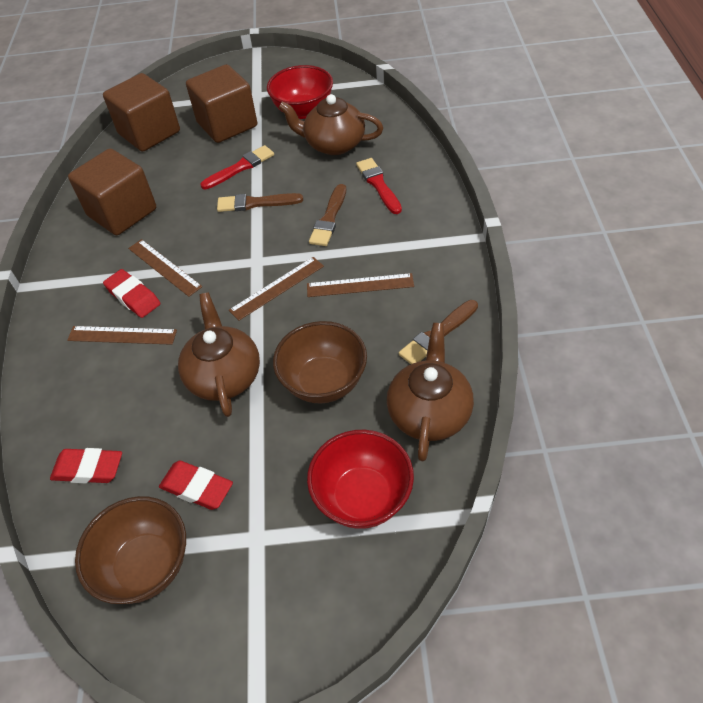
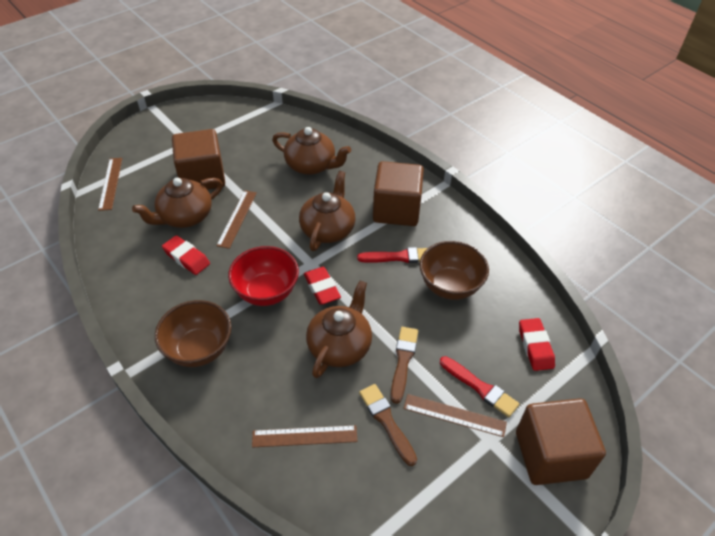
brown brush: 3 -> 2
brown teapot: 3 -> 4
red bowl: 2 -> 1

